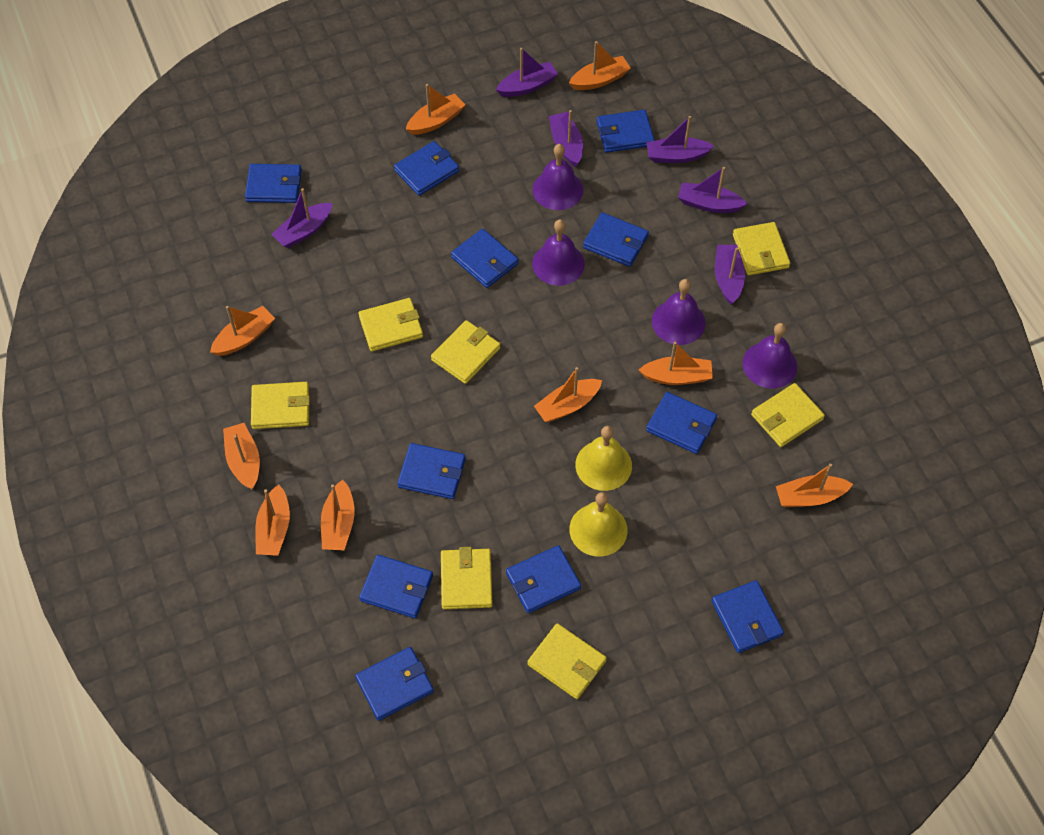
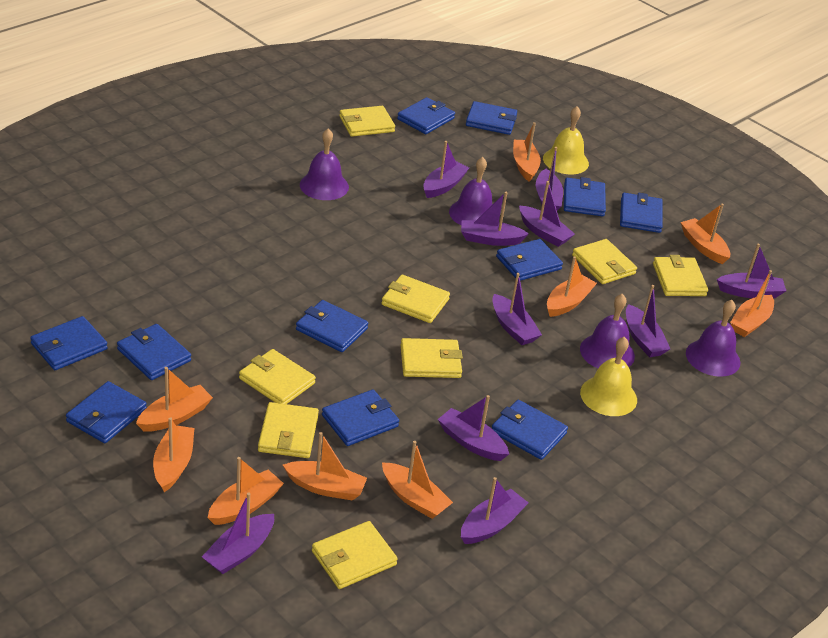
purple boat: 6 -> 10
yellow wallet: 7 -> 8

